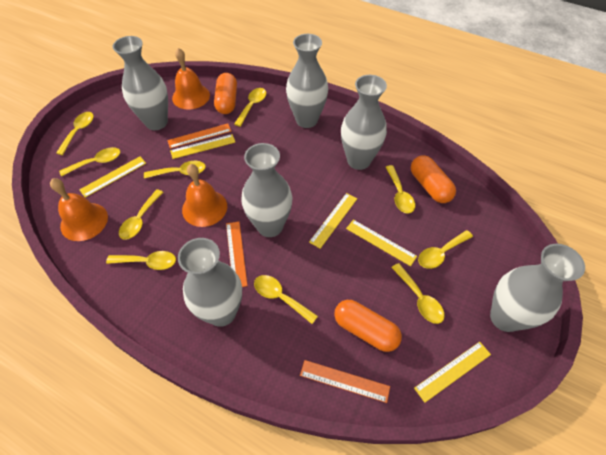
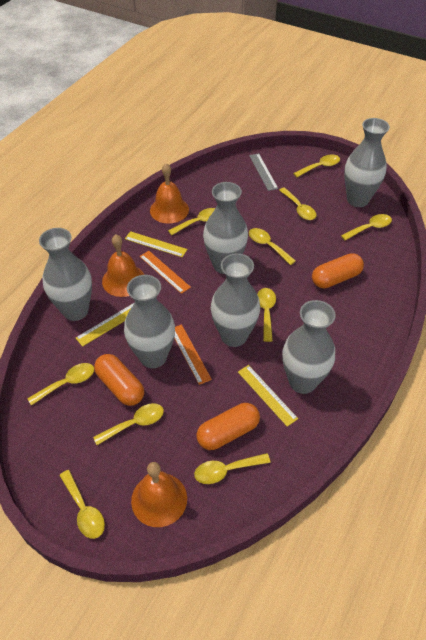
grey ruler: 0 -> 1
orange ruler: 3 -> 2
yellow ruler: 5 -> 3

